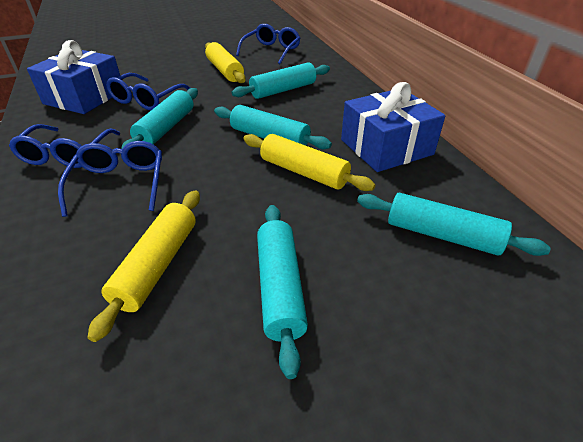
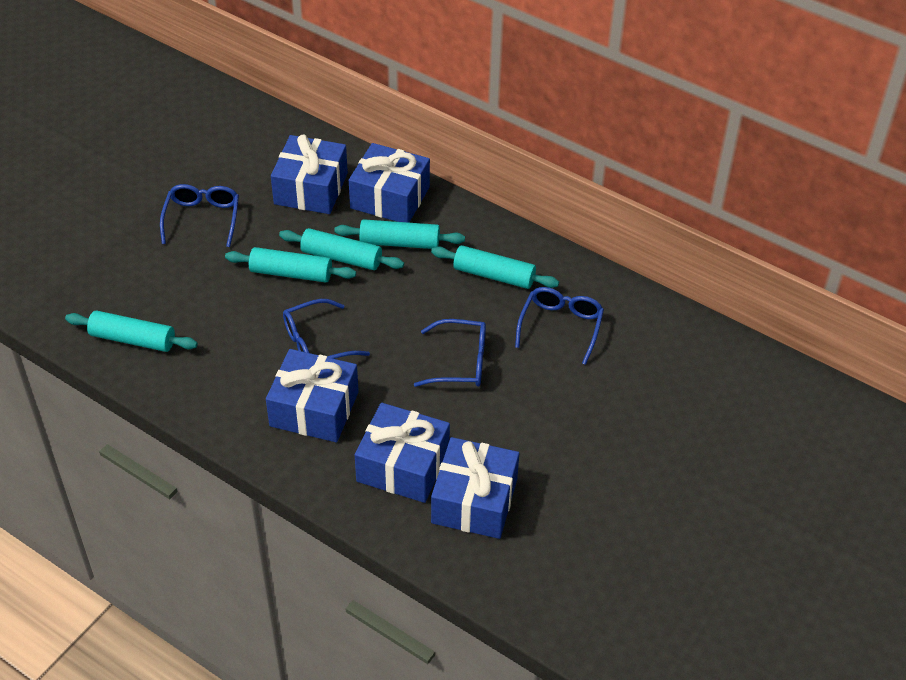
blue gift: 2 -> 5
yellow rolling pin: 3 -> 0

